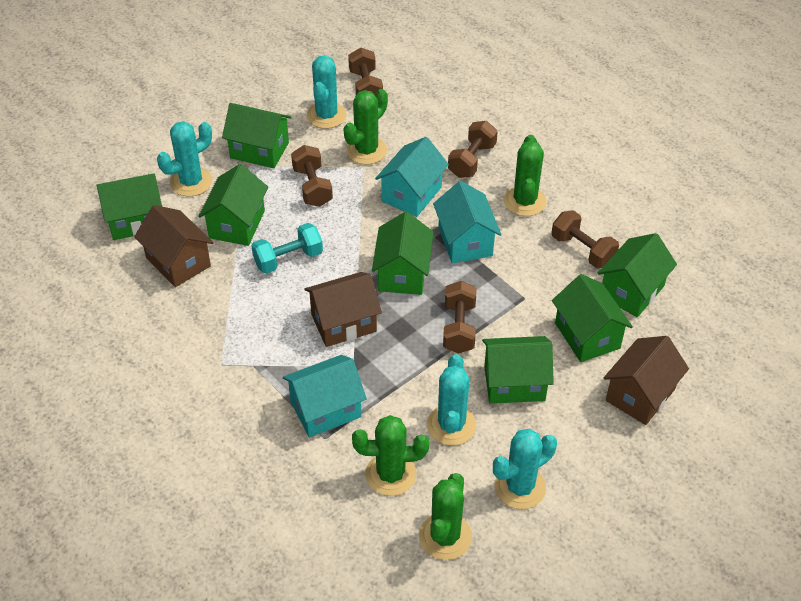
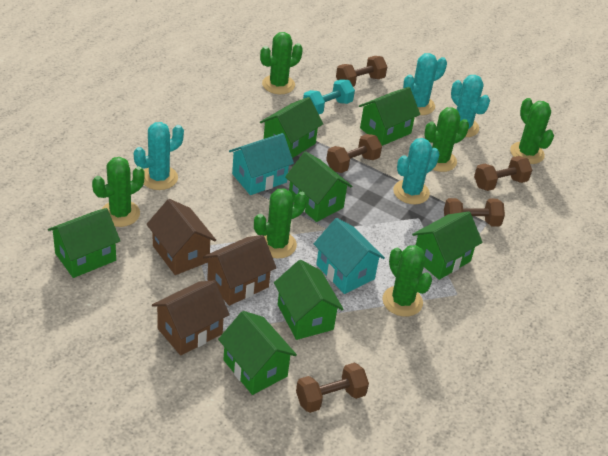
green cactus: 4 -> 6
turquoise house: 3 -> 2

